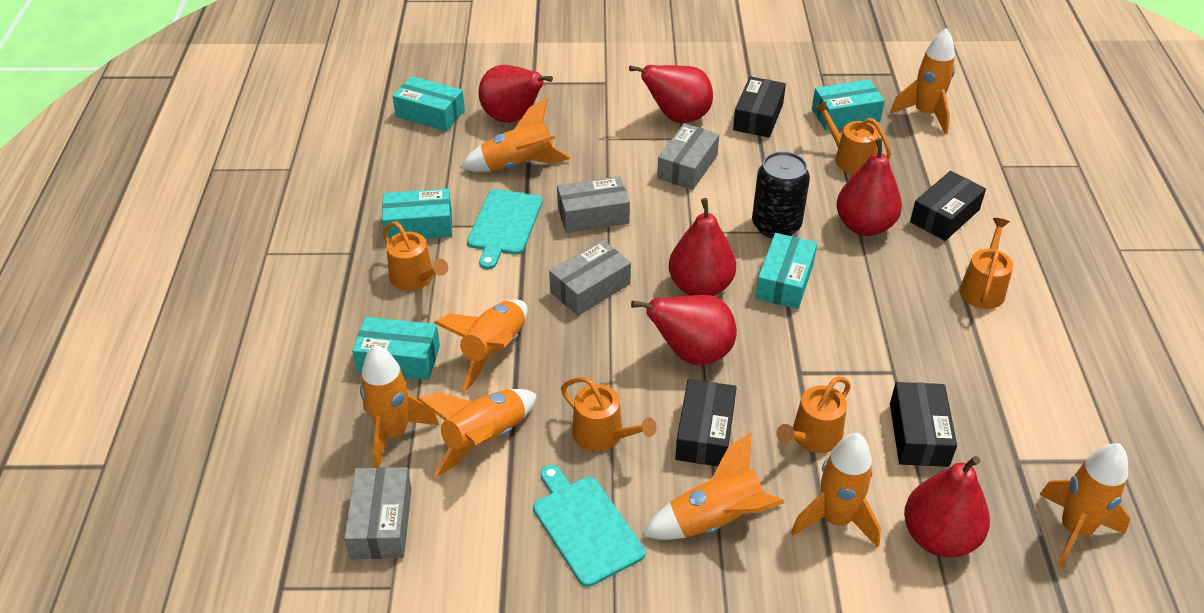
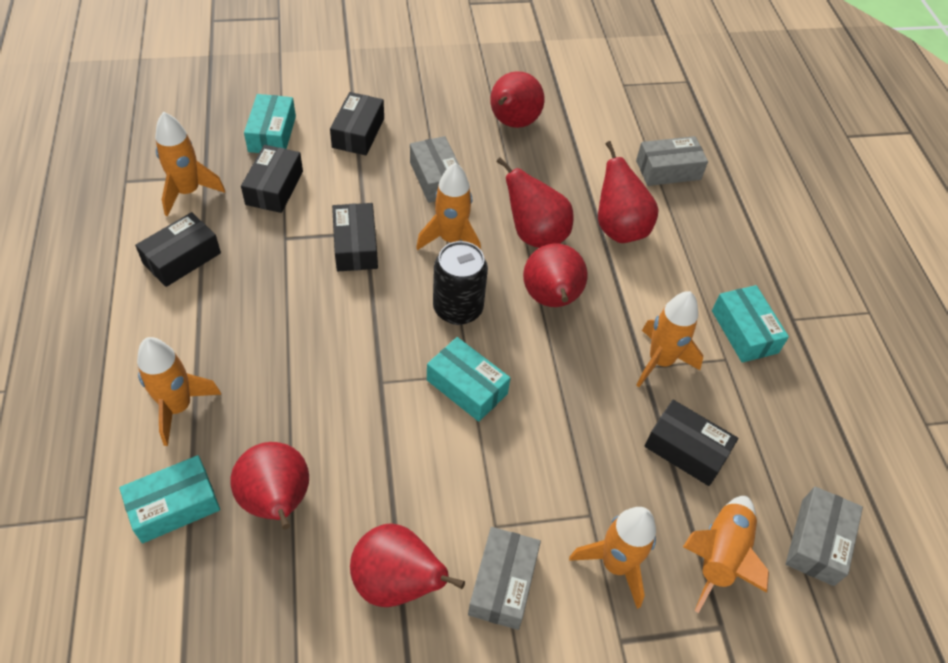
black box: 4 -> 5
orange rocket: 8 -> 6
orange watering can: 5 -> 0
turquoise box: 5 -> 4
turquoise cutting board: 2 -> 0

